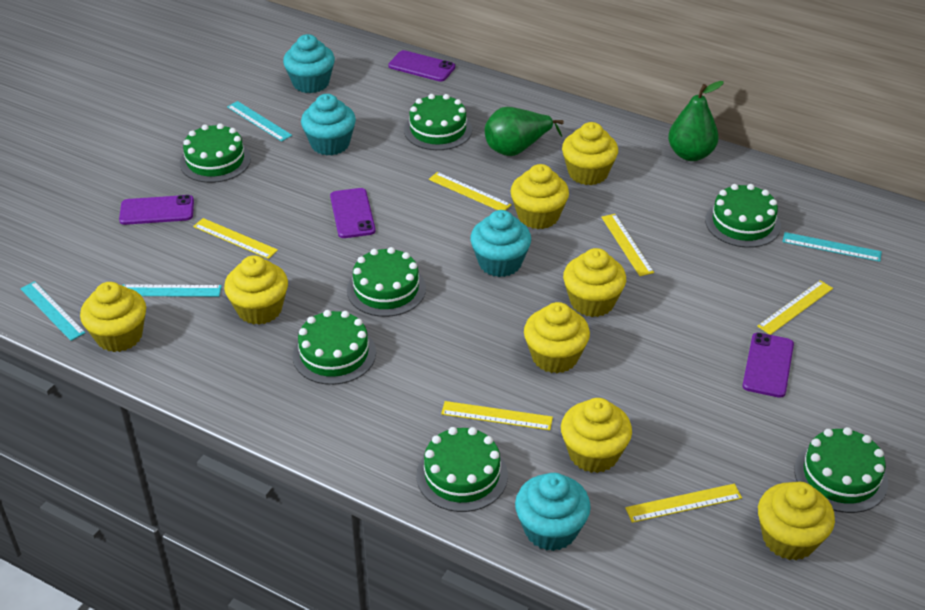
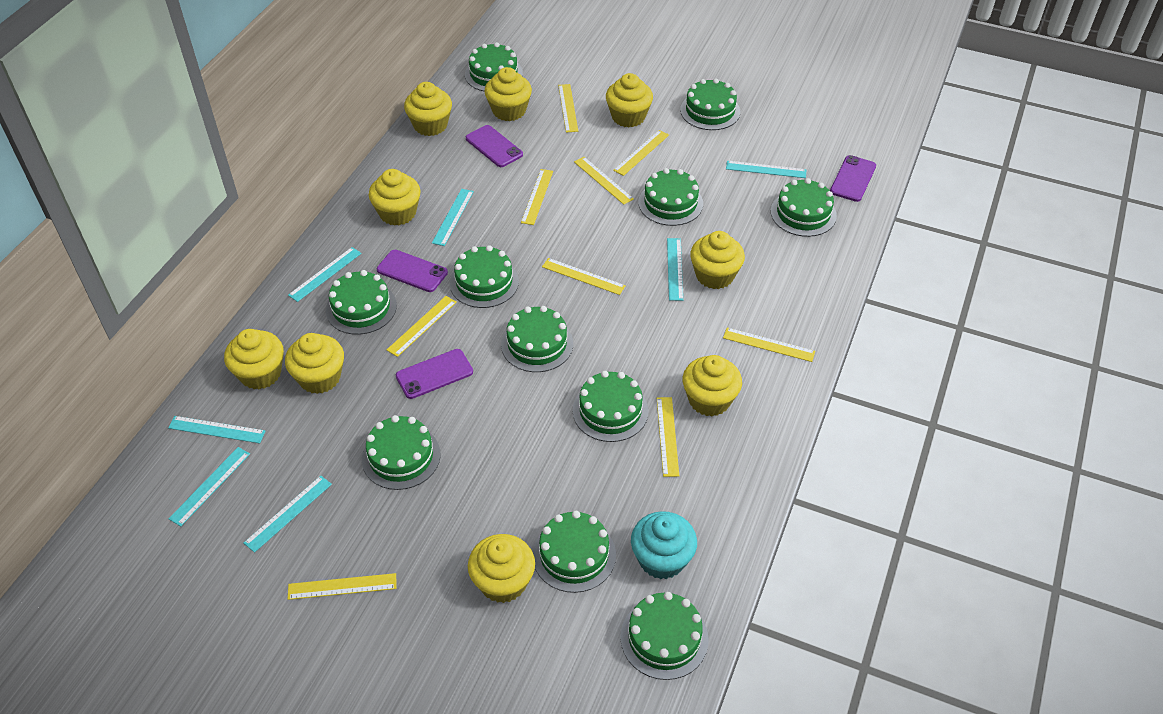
green cake: 7 -> 11
green pear: 2 -> 0
turquoise cupcake: 4 -> 1
turquoise ruler: 4 -> 7
yellow cupcake: 8 -> 9
yellow ruler: 6 -> 9

